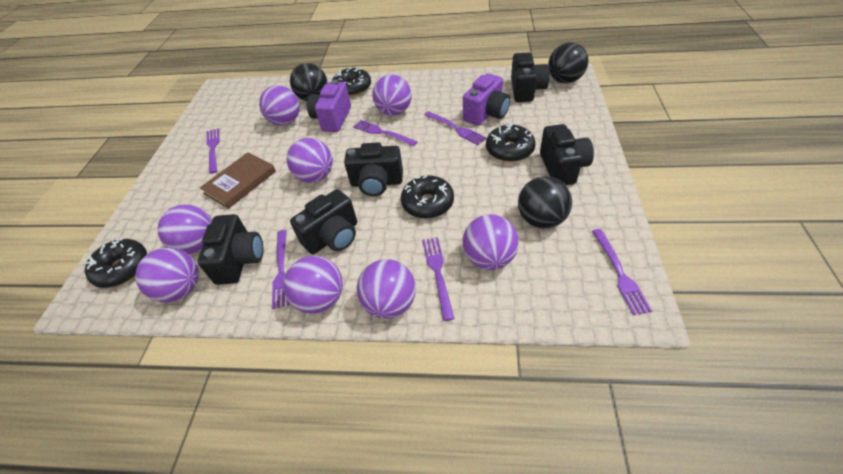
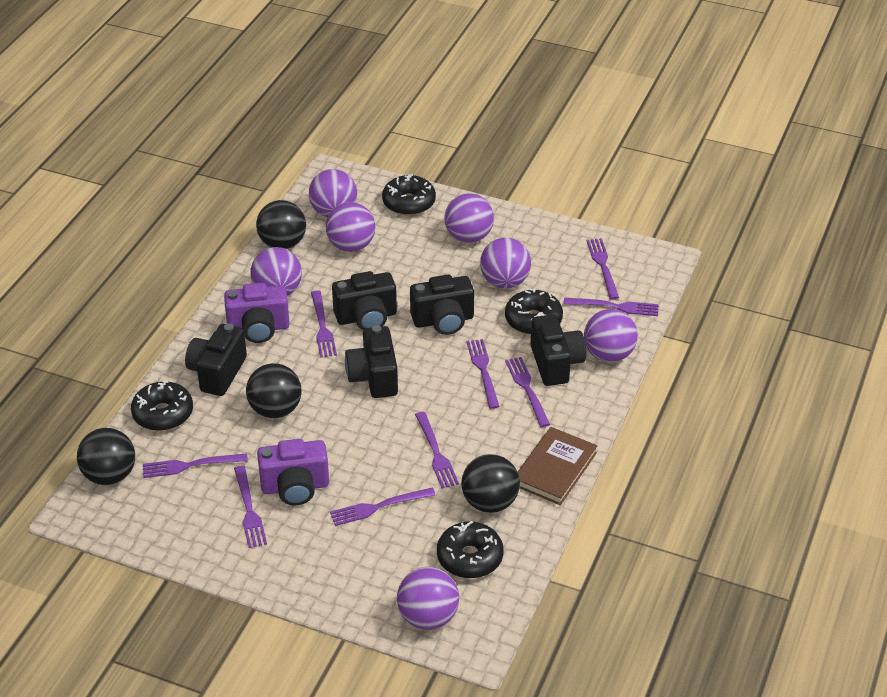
black ball: 3 -> 4
purple ball: 8 -> 7
purple fork: 6 -> 9

